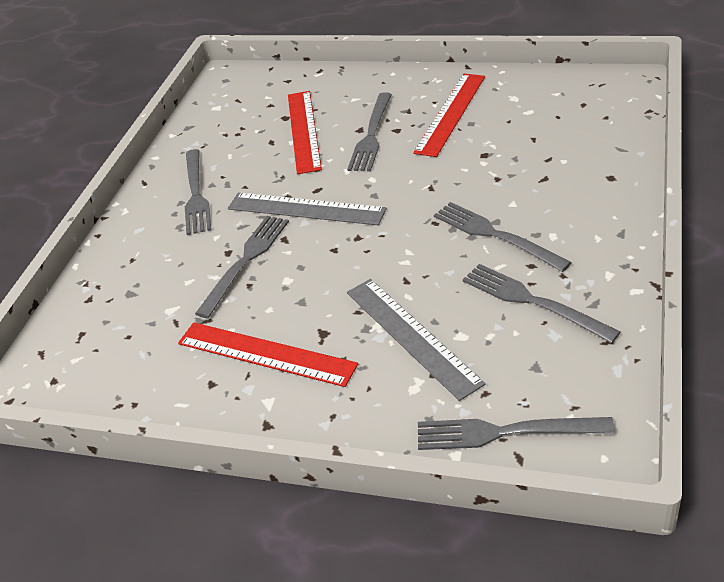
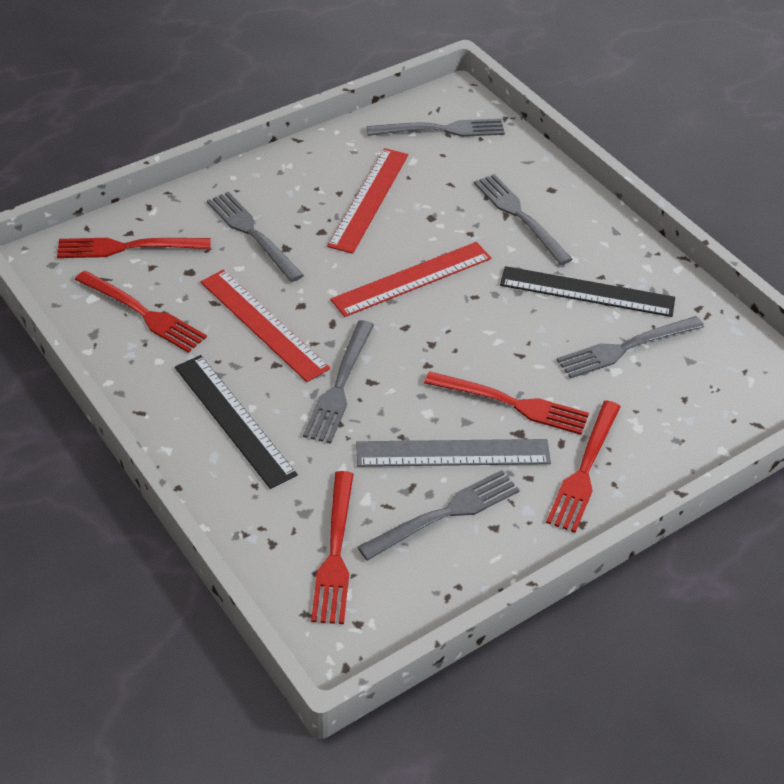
black ruler: 0 -> 2
grey ruler: 2 -> 1
red fork: 0 -> 5

